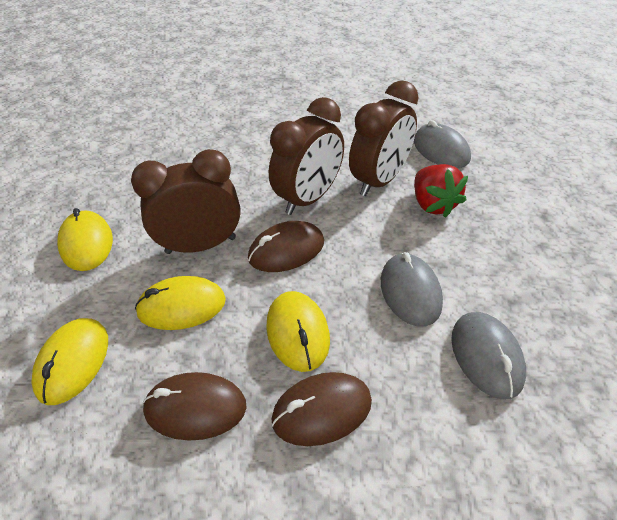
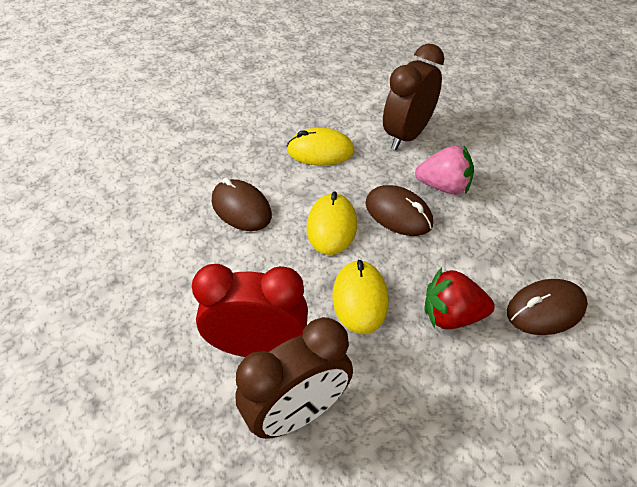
brown clock: 3 -> 2
grey mouse: 3 -> 0
pink strawberry: 0 -> 1
red clock: 0 -> 1
yellow mouse: 4 -> 3

